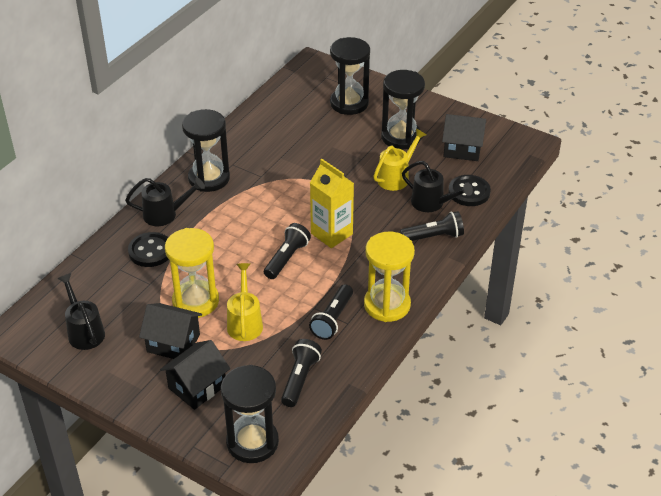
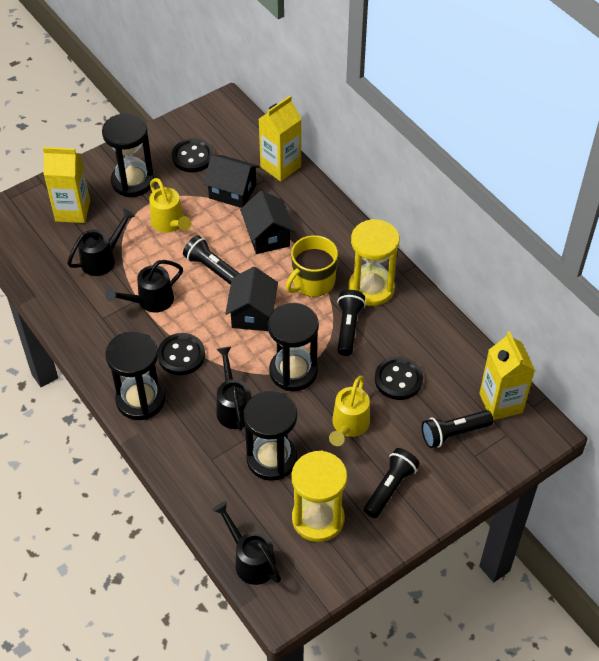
black button: 2 -> 3
black watering can: 3 -> 4
yellow carton: 1 -> 3
yellow mug: 0 -> 1

